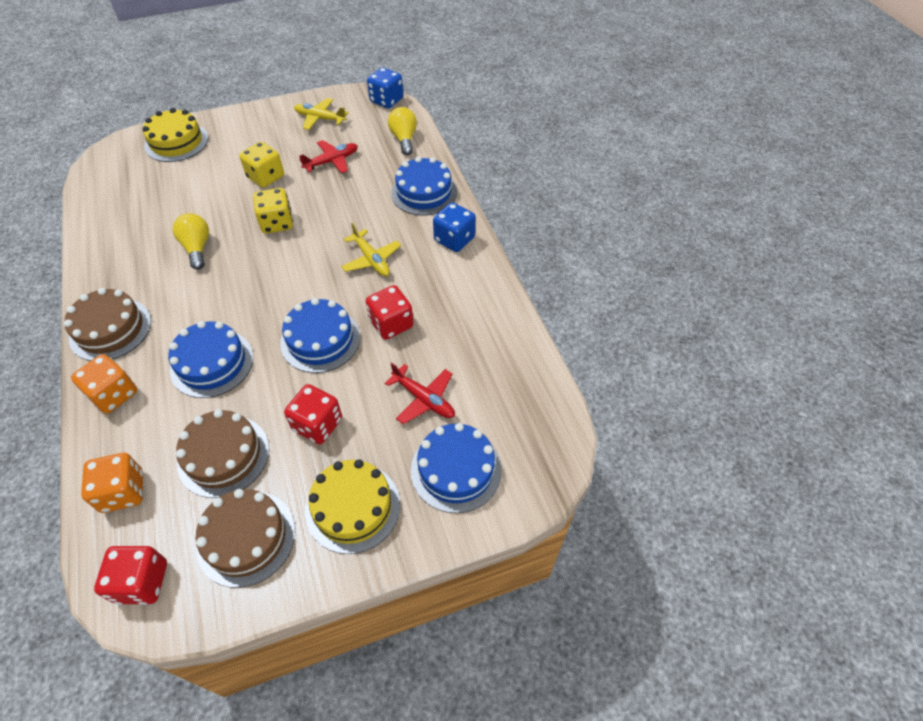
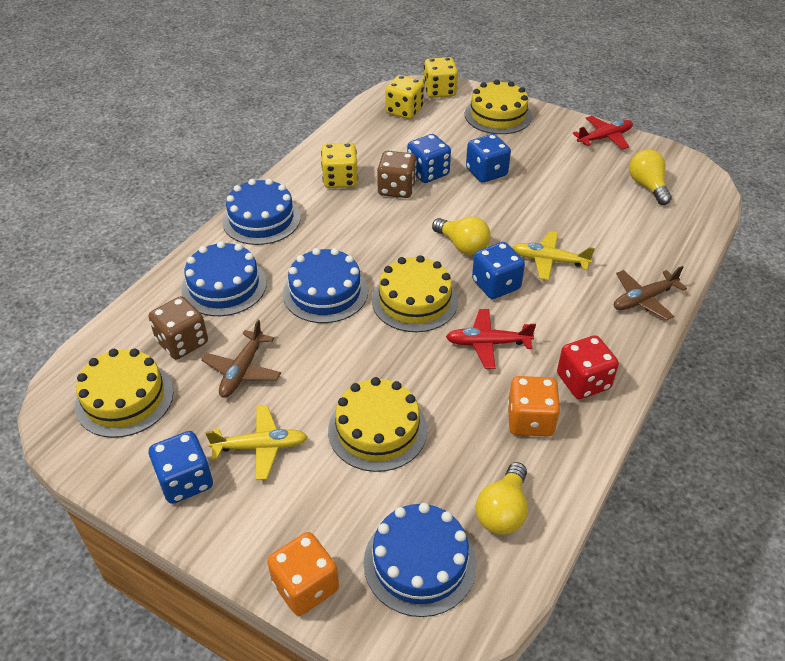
blue dice: 2 -> 4
brown cake: 3 -> 0
brown dice: 0 -> 2
brown plane: 0 -> 2
red dice: 3 -> 1
yellow cake: 2 -> 4
yellow dice: 2 -> 3
yellow light bulb: 2 -> 3

